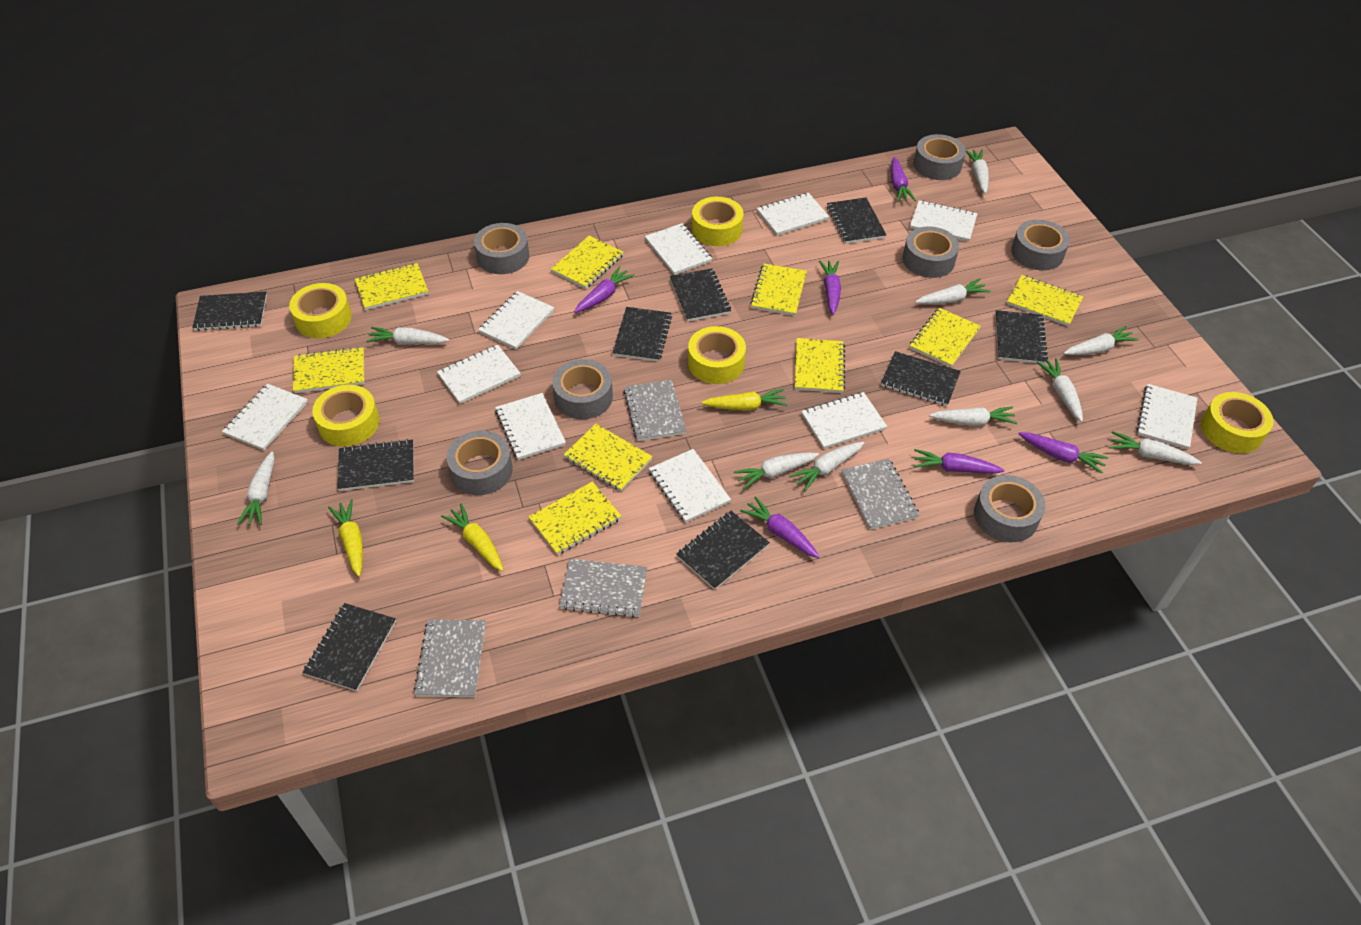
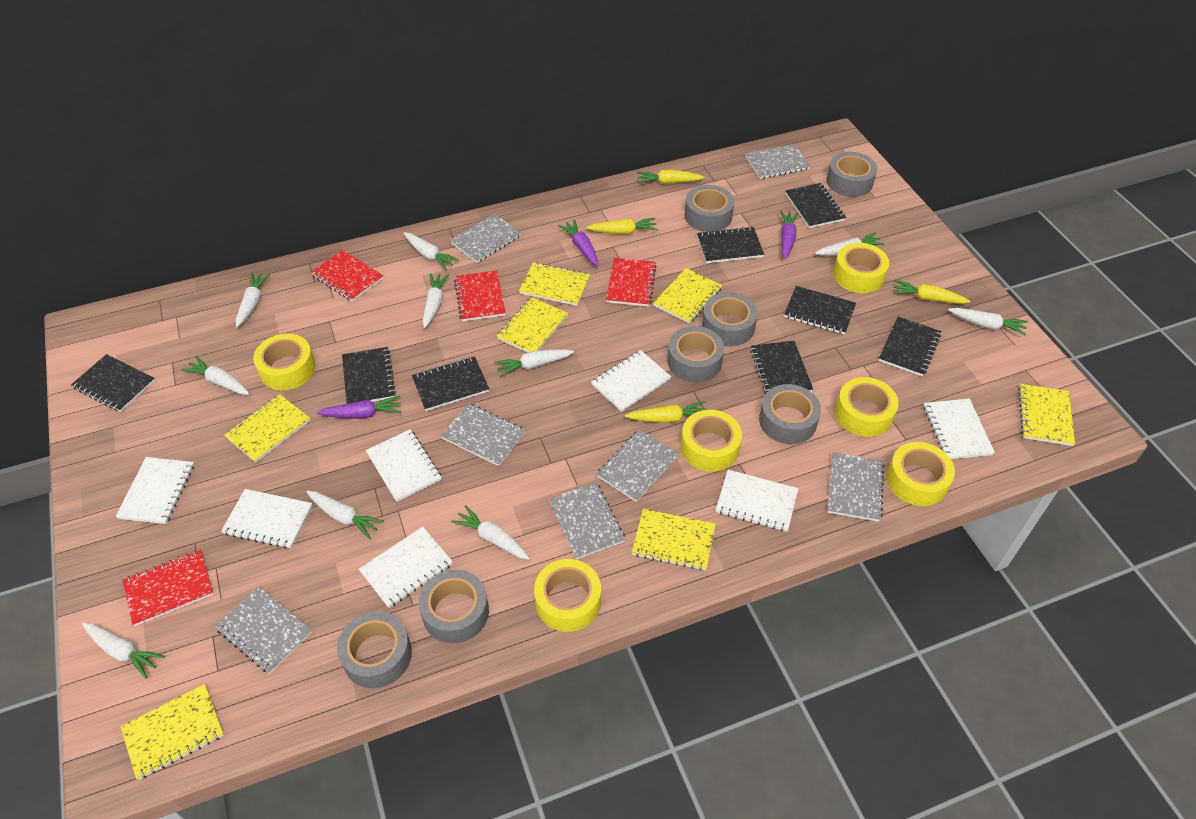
black notebook: 9 -> 8
grey notebook: 4 -> 7
purple carrot: 6 -> 3
red notebook: 0 -> 4
white notebook: 10 -> 7
yellow carrot: 3 -> 4
yellow notebook: 9 -> 7
yellow tape: 5 -> 6

